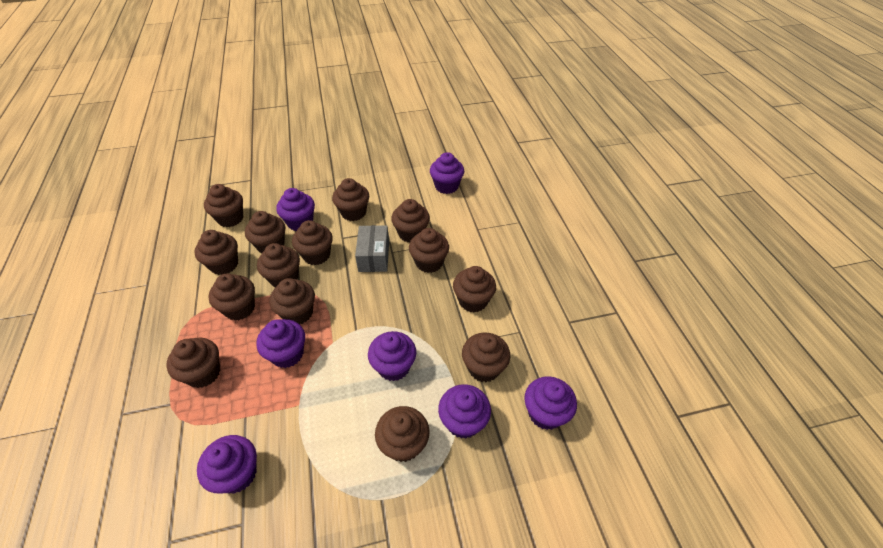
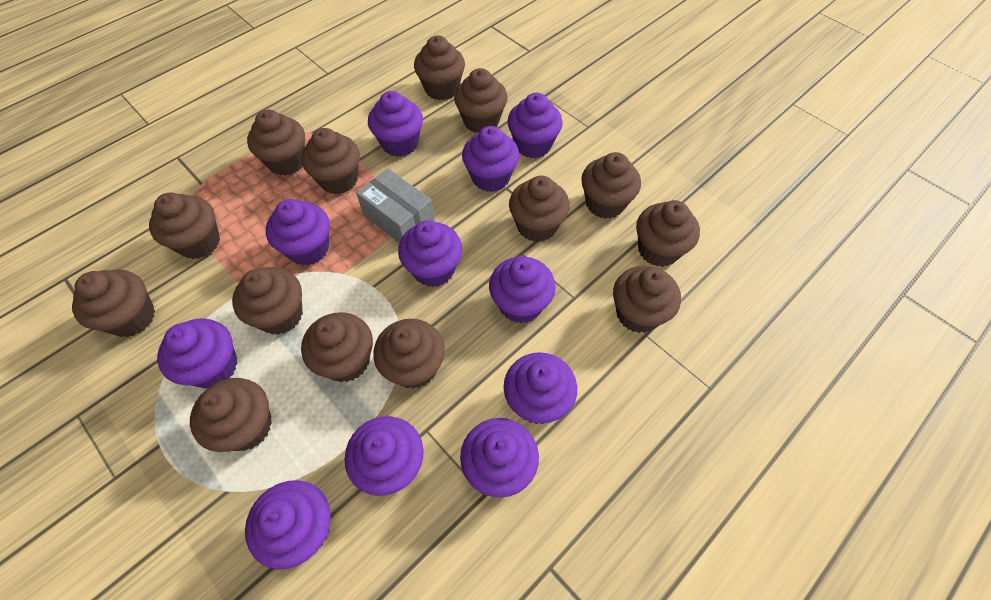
purple cupcake: 7 -> 11

